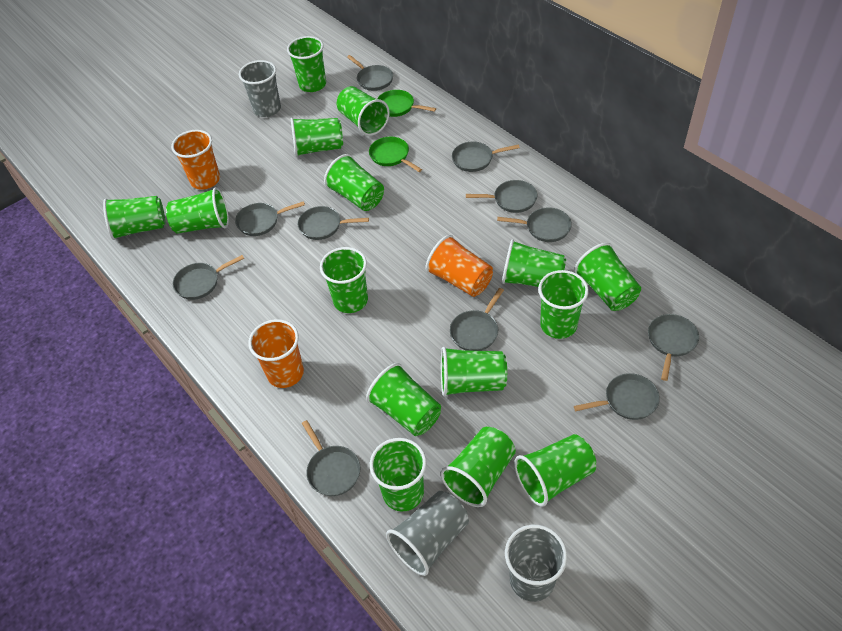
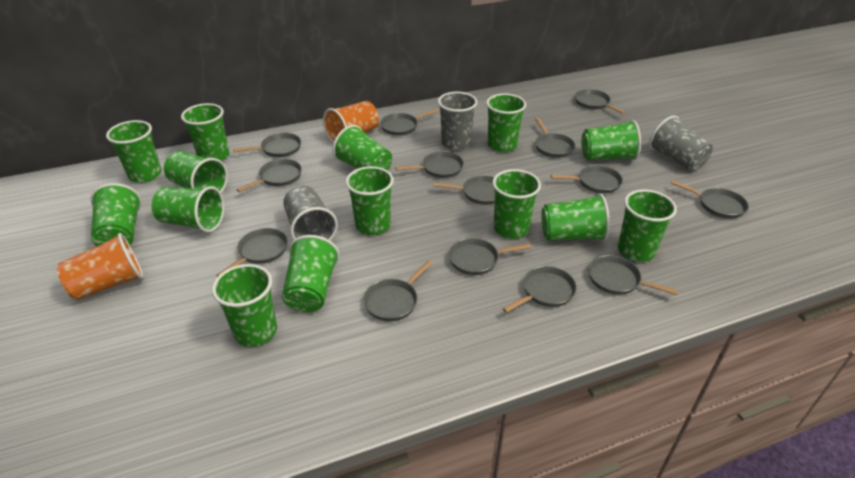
green cup: 15 -> 14
green pan: 2 -> 0
grey pan: 11 -> 14
orange cup: 3 -> 2

